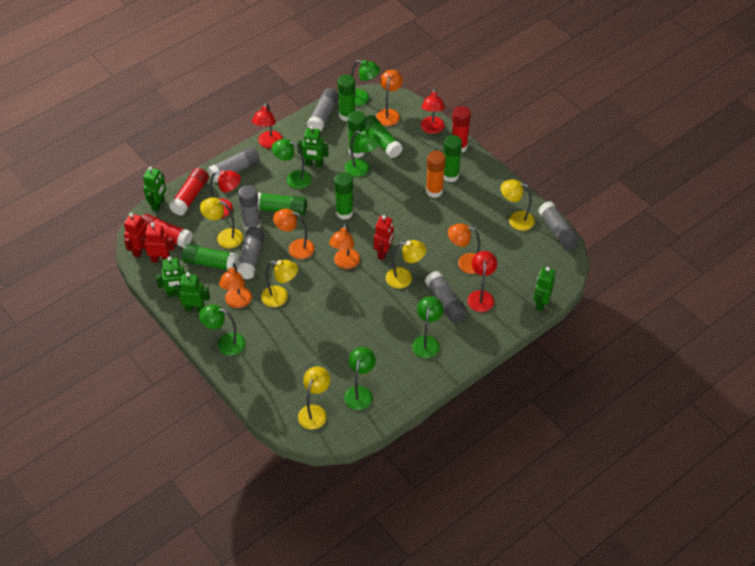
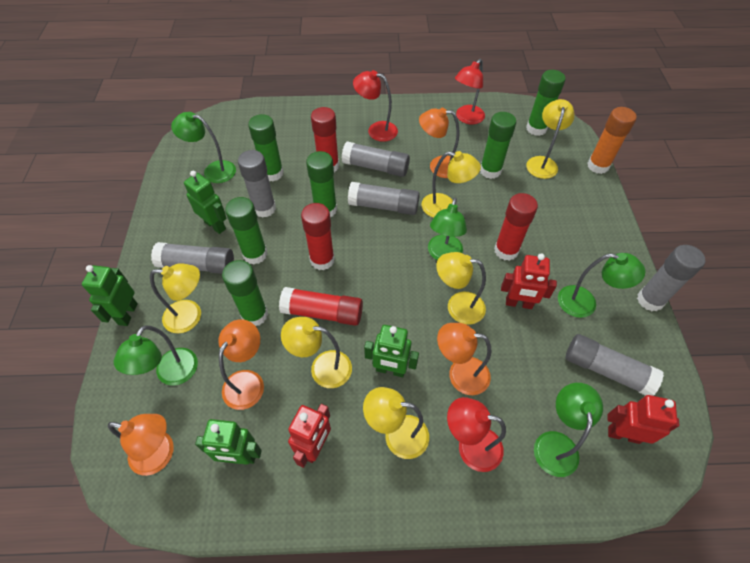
green glue stick: 7 -> 6
green lamp: 6 -> 5
green robot: 5 -> 4
orange lamp: 5 -> 4
red glue stick: 3 -> 4
red lamp: 4 -> 3
yellow lamp: 5 -> 6

